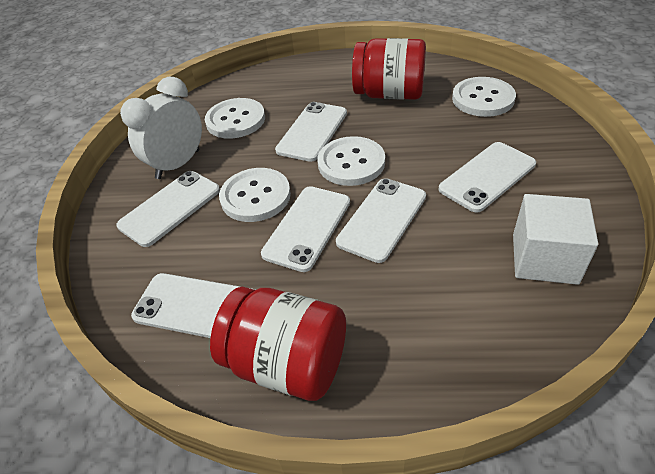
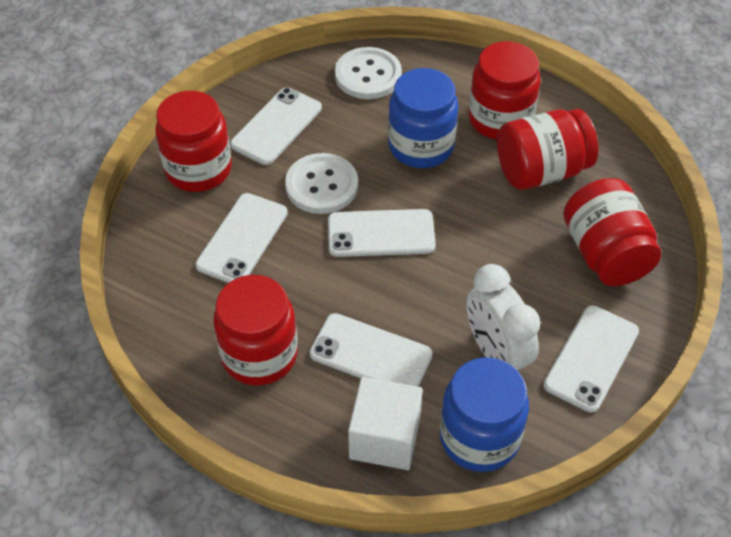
blue jar: 0 -> 2
red jar: 2 -> 5
white button: 4 -> 2
white phone: 6 -> 5

